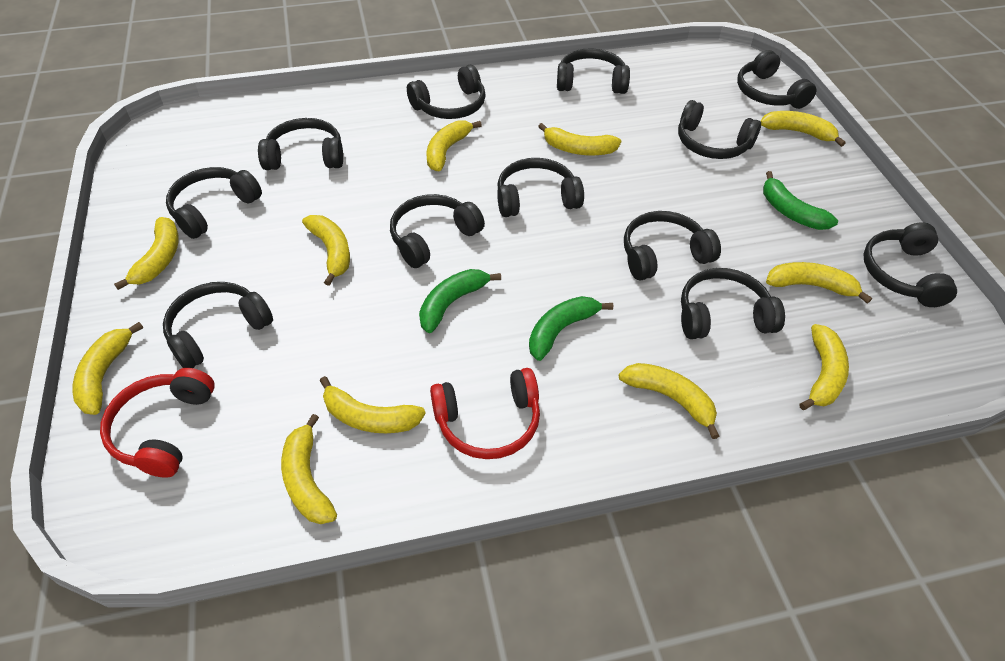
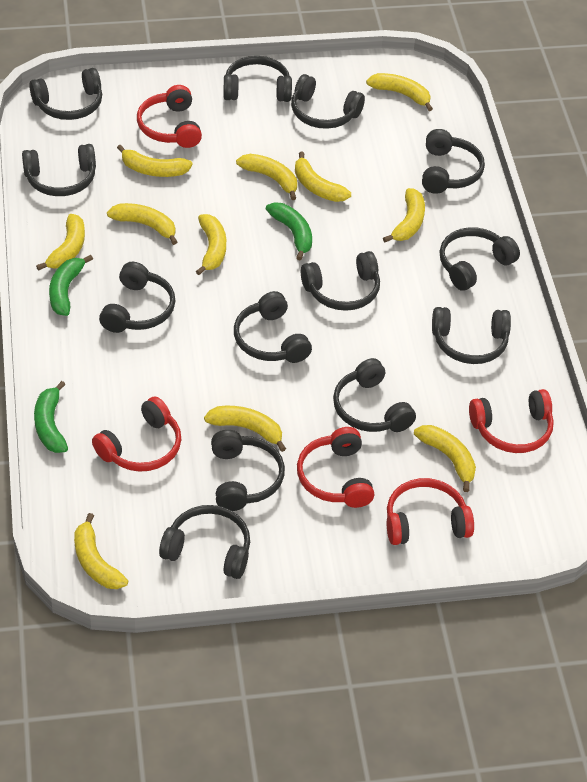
black headphones: 12 -> 13
red headphones: 2 -> 5

